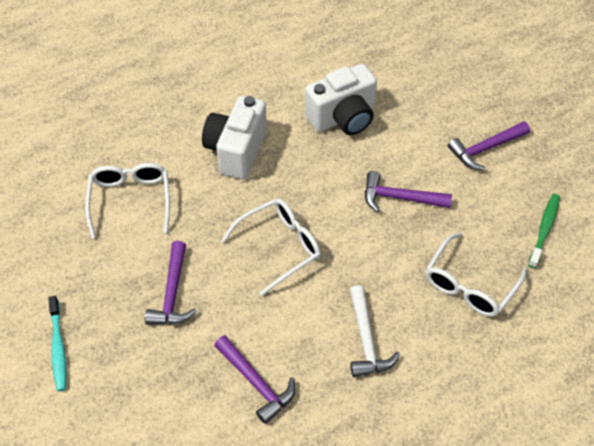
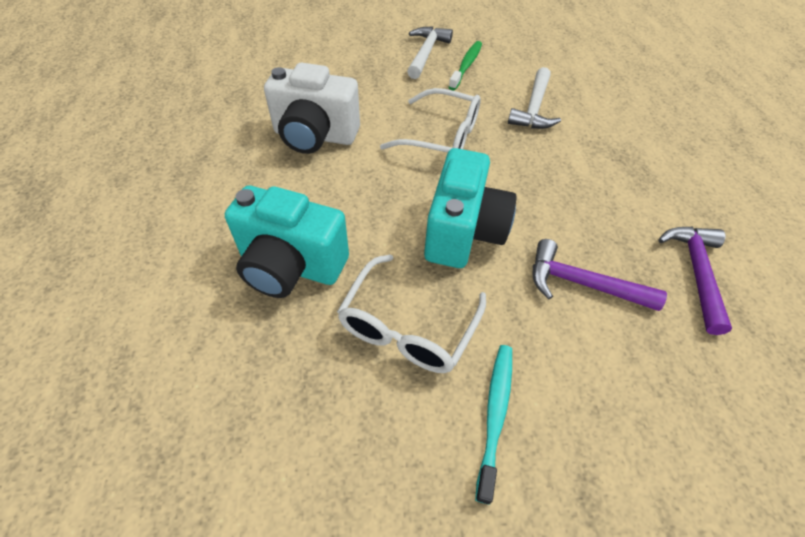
purple hammer: 4 -> 2
turquoise camera: 0 -> 2
white camera: 2 -> 1
white glasses: 3 -> 2
white hammer: 1 -> 2

